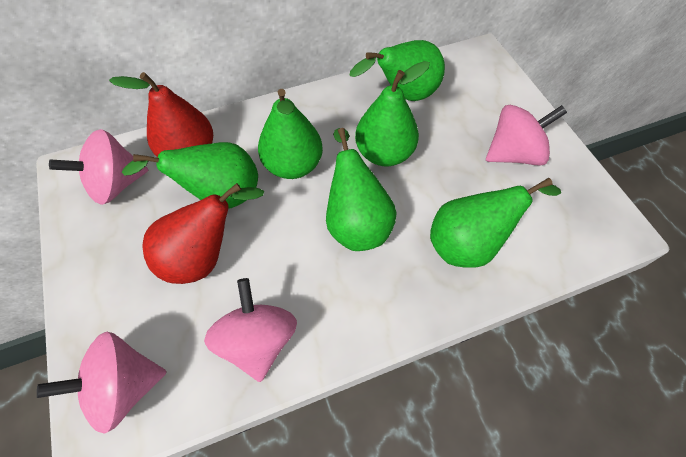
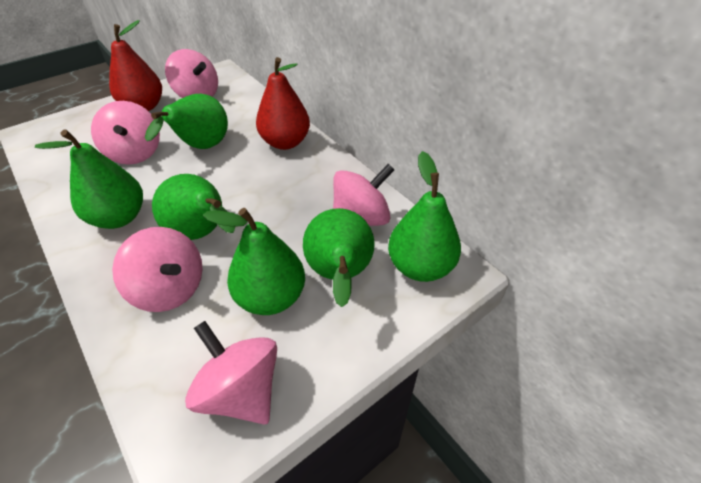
pink spinning top: 4 -> 5

